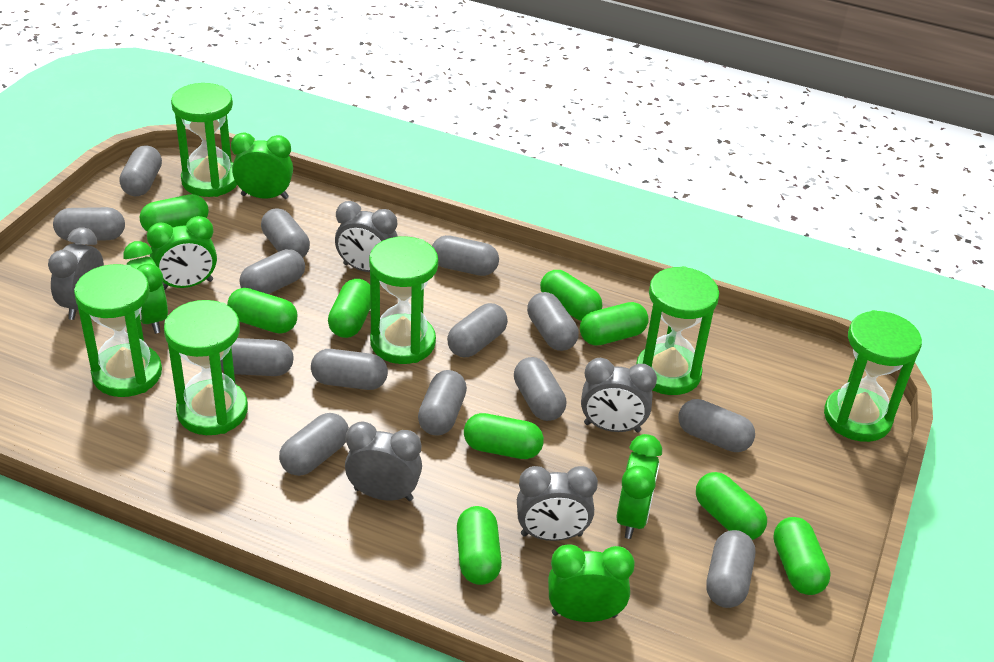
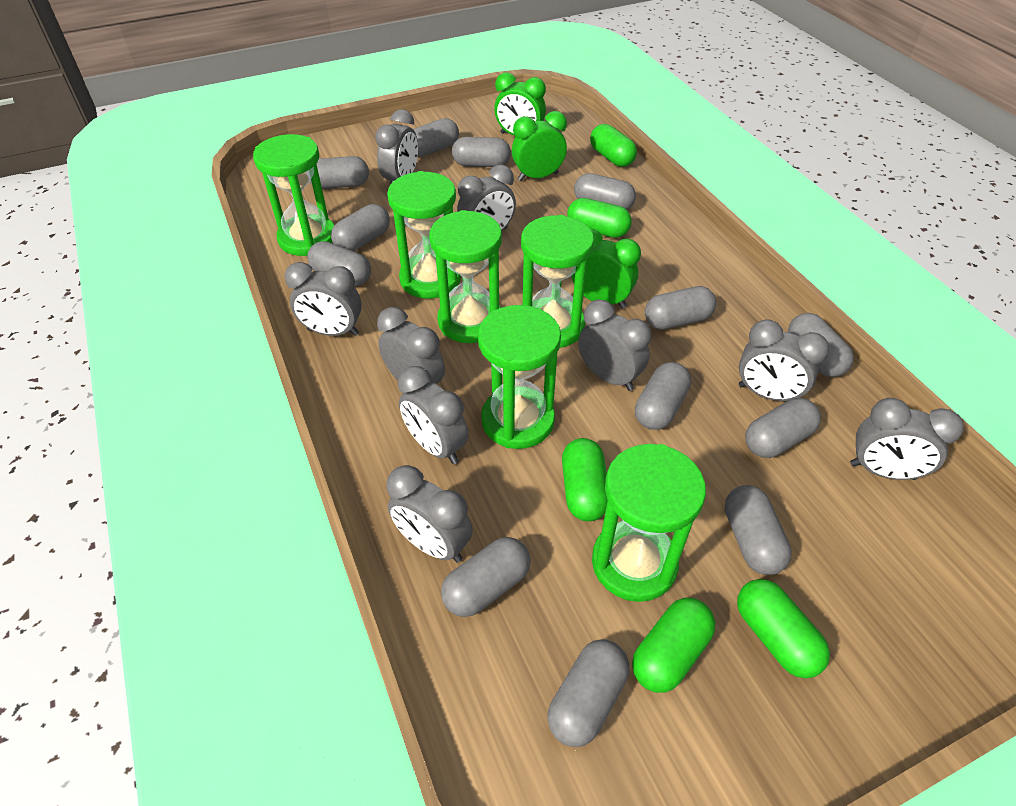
green capsule: 9 -> 5
green clock: 5 -> 3
grey capsule: 14 -> 13
grey clock: 5 -> 9

